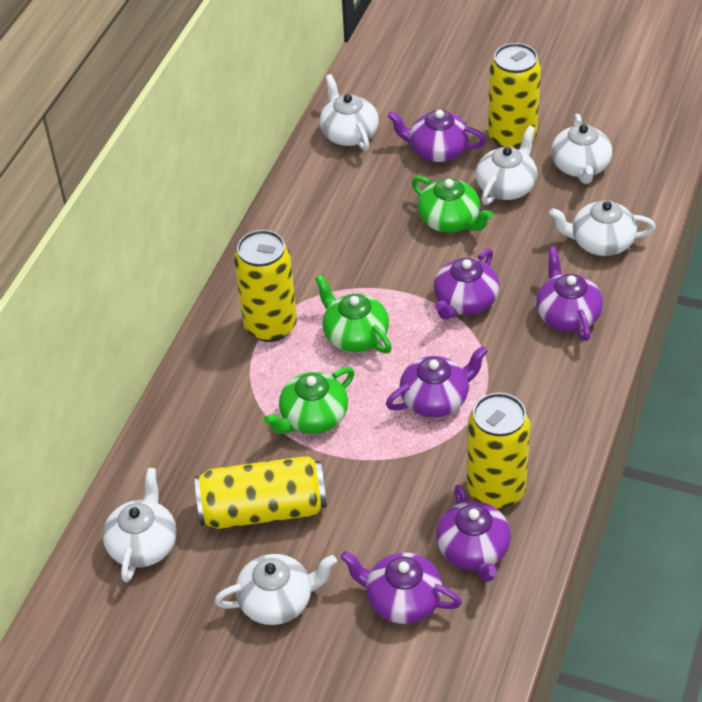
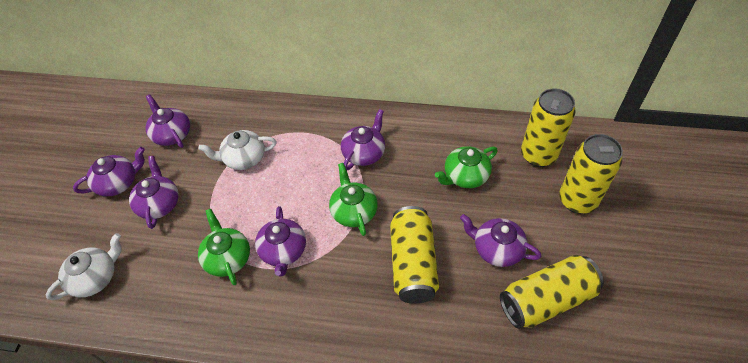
white teapot: 6 -> 2

